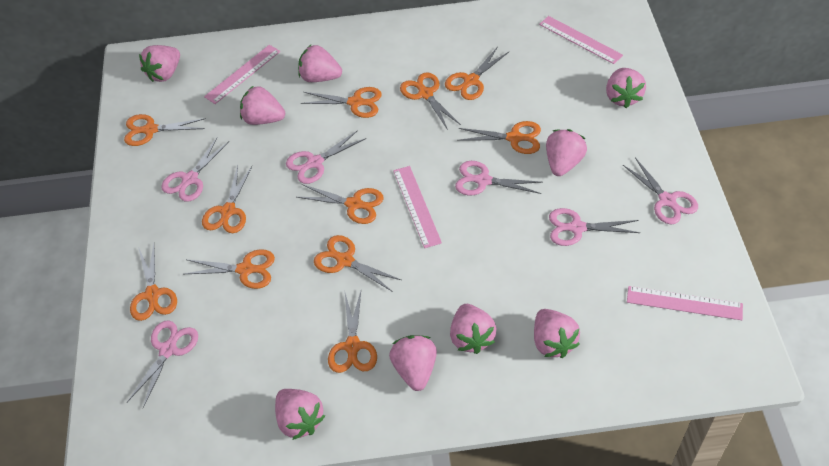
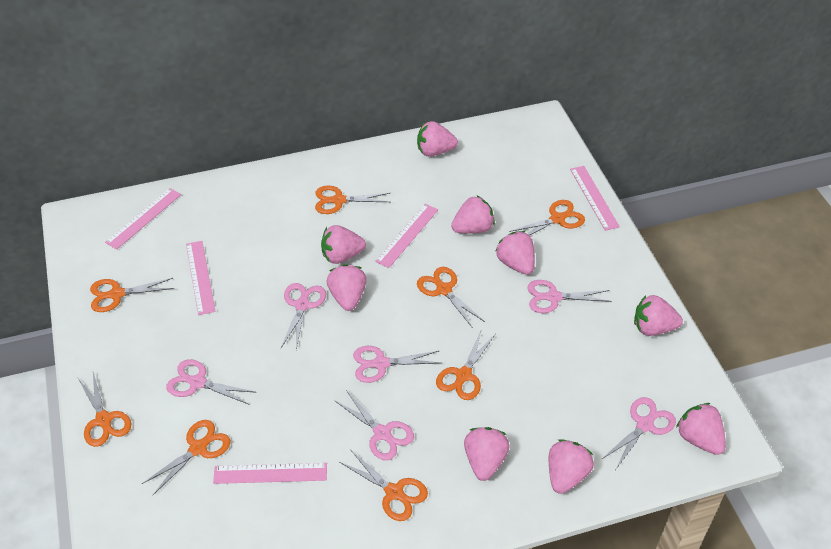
orange scissors: 11 -> 8
pink ruler: 4 -> 5

